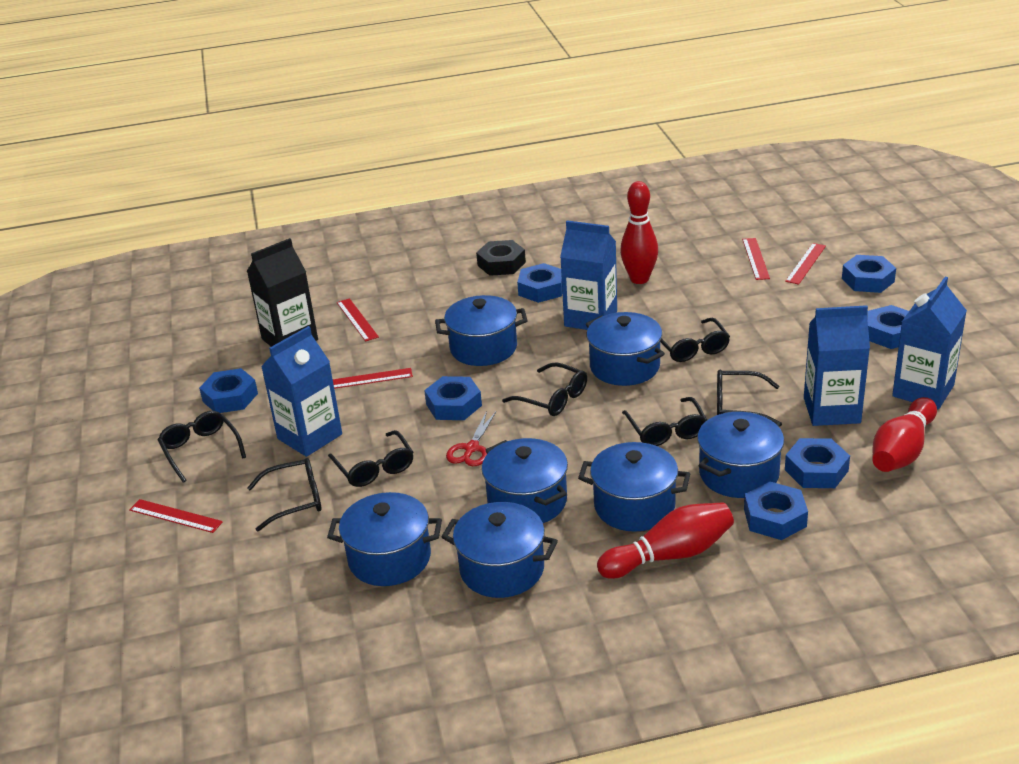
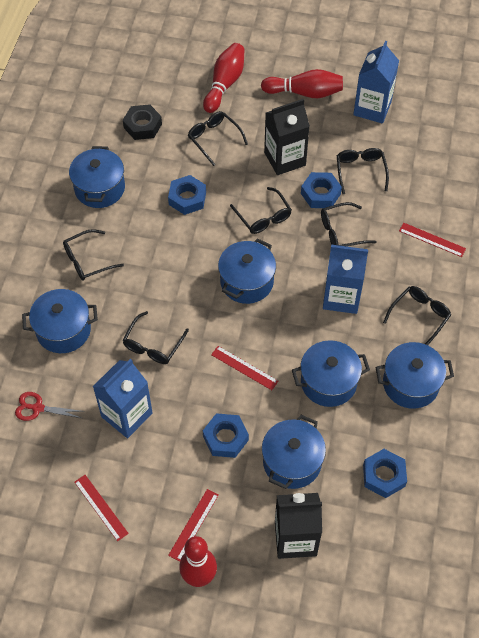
black carton: 1 -> 2
blue carton: 4 -> 3
blue nut: 7 -> 4
blue pot: 7 -> 6
red ruler: 5 -> 4

